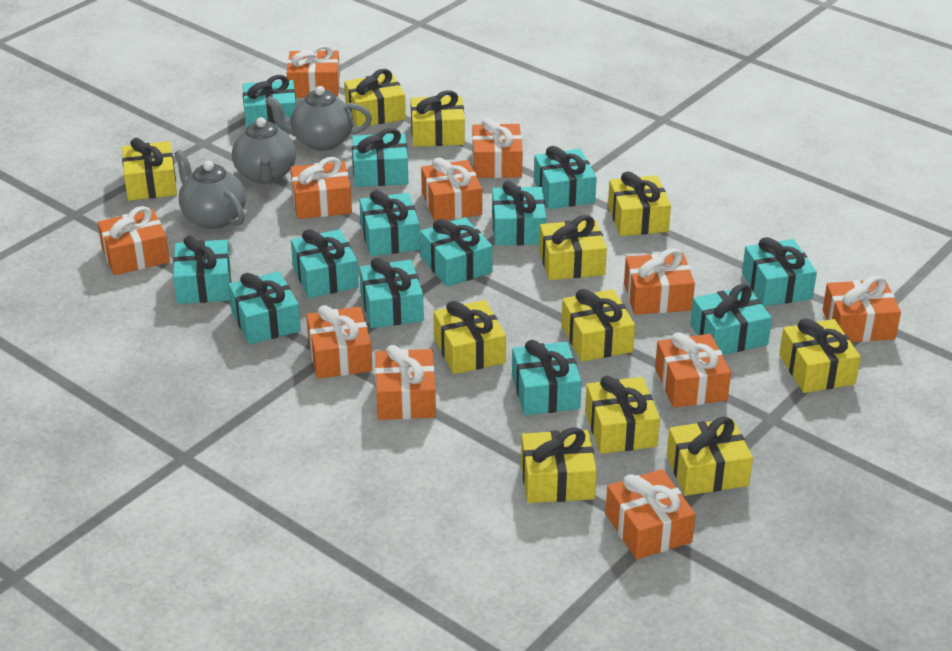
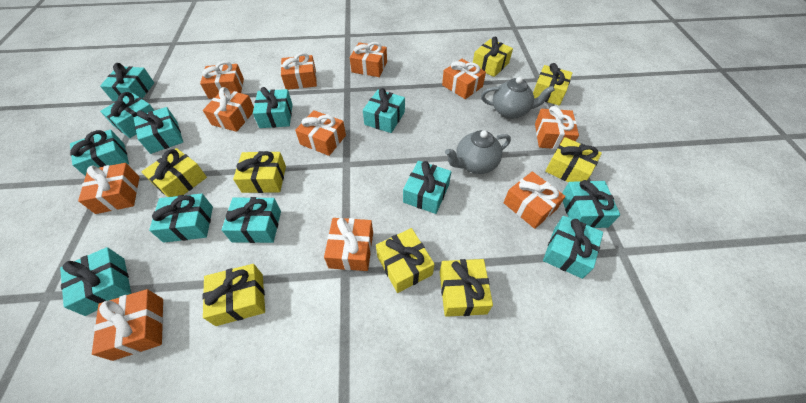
grey teapot: 3 -> 2
turquoise gift: 13 -> 12
yellow gift: 11 -> 8

